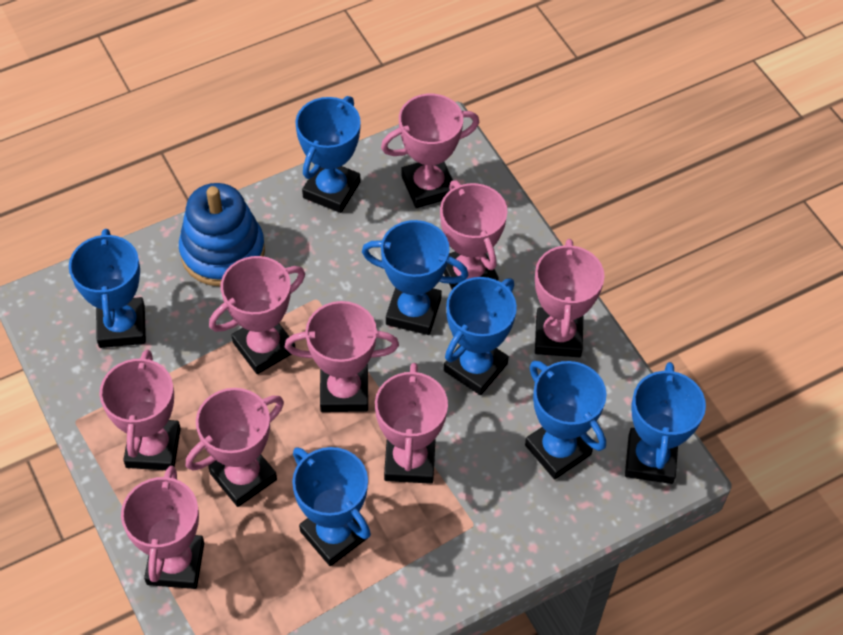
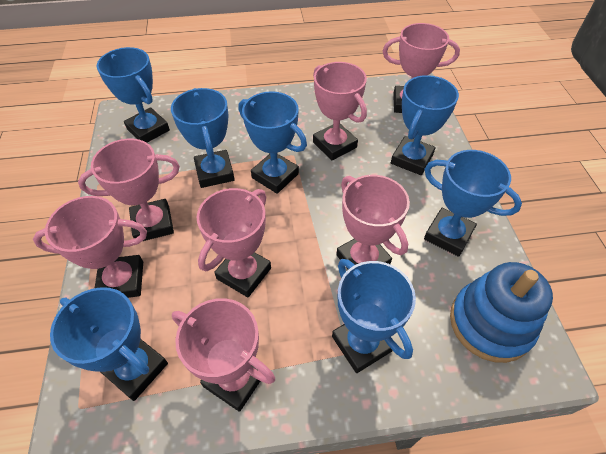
pink trophy: 9 -> 7

